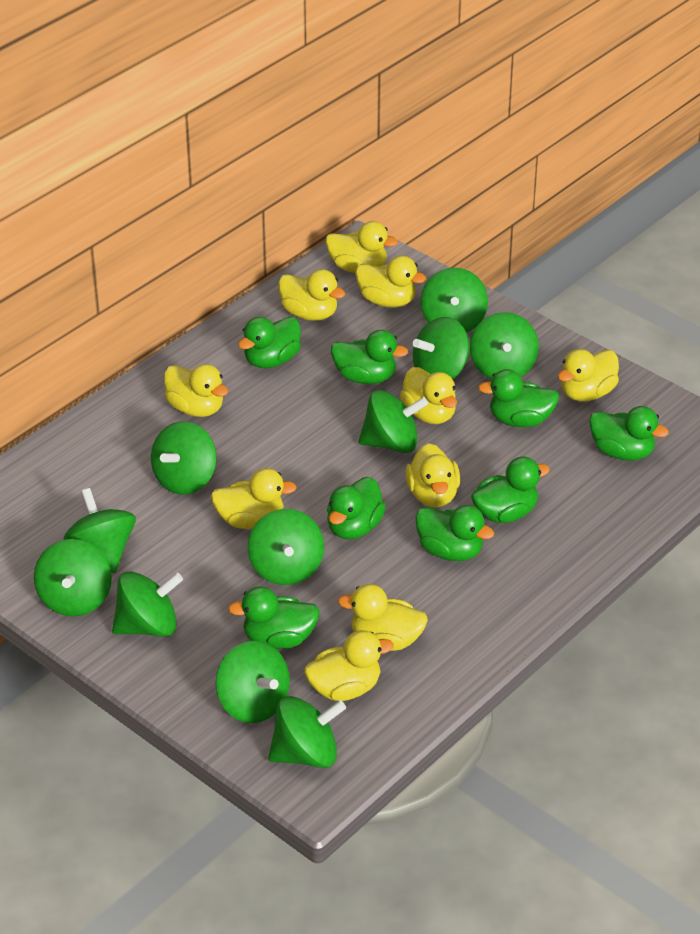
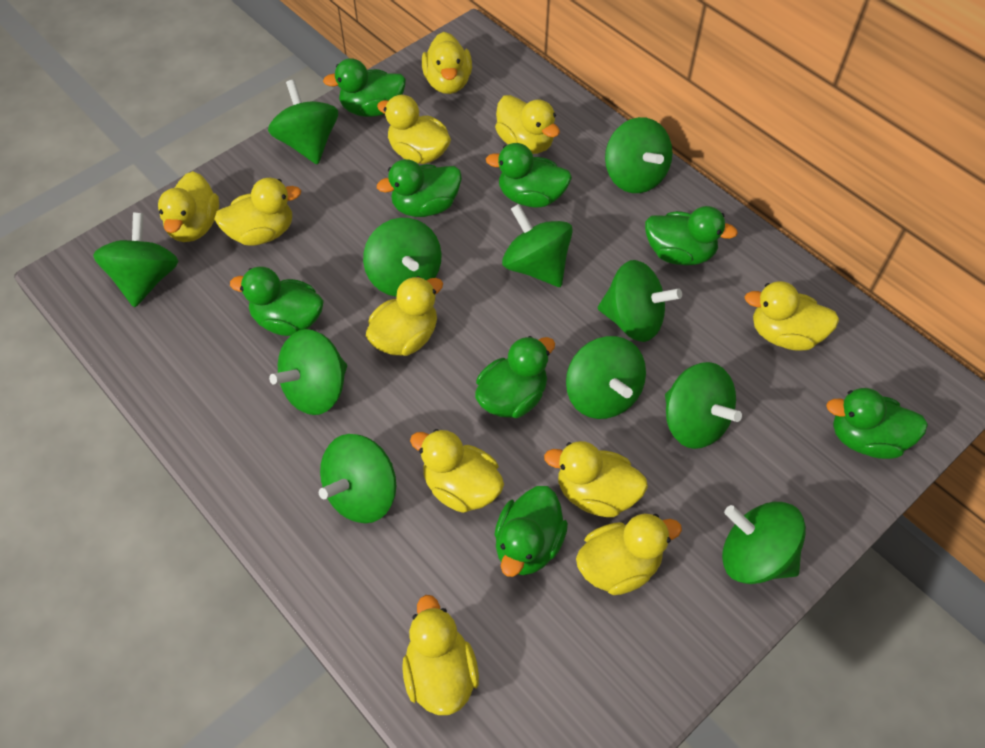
yellow duck: 10 -> 11

